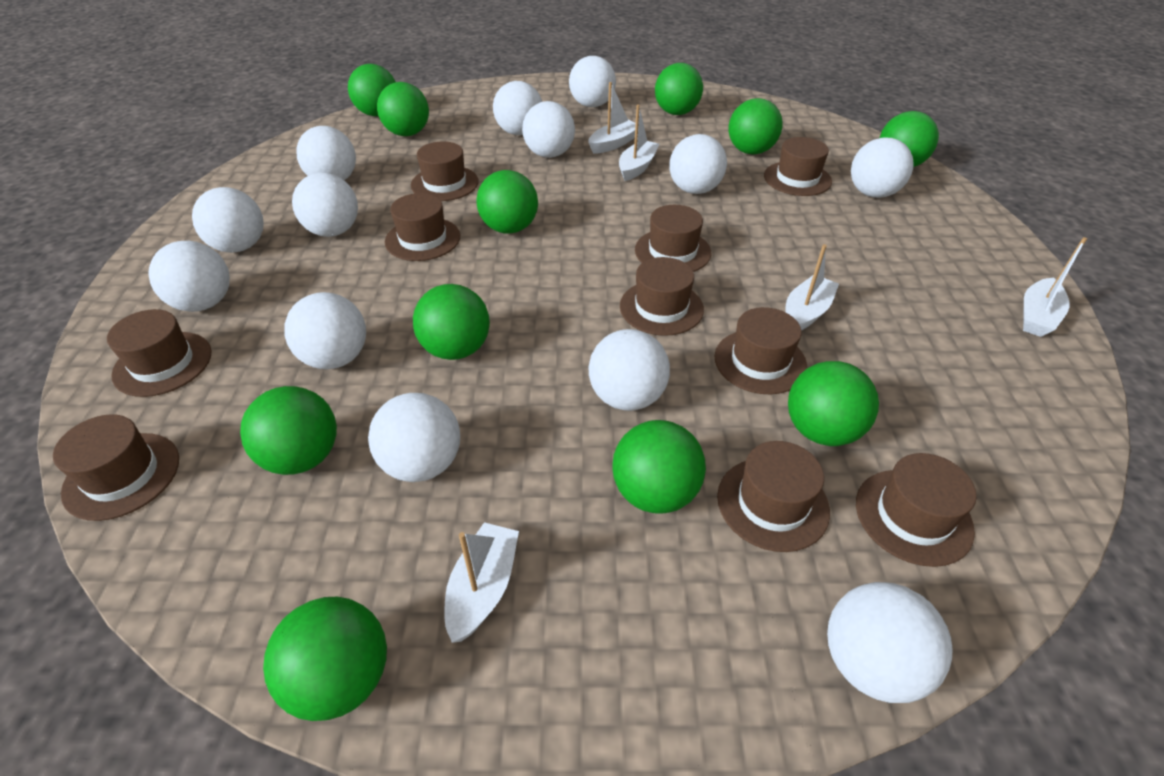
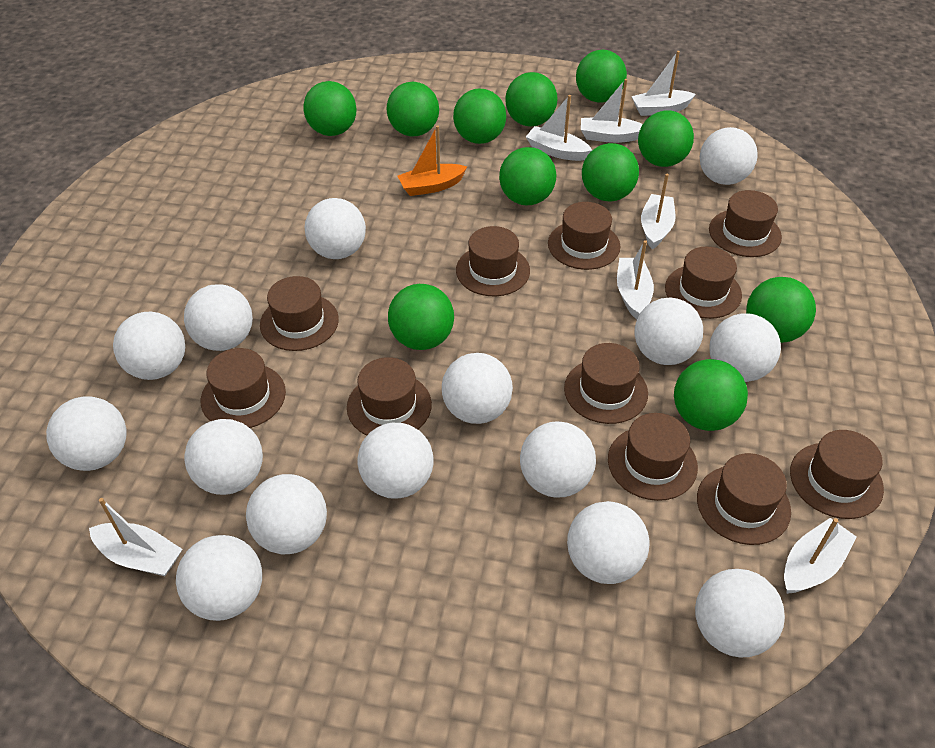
brown hat: 10 -> 11
orange boat: 0 -> 1
white ball: 13 -> 15
white boat: 5 -> 7

